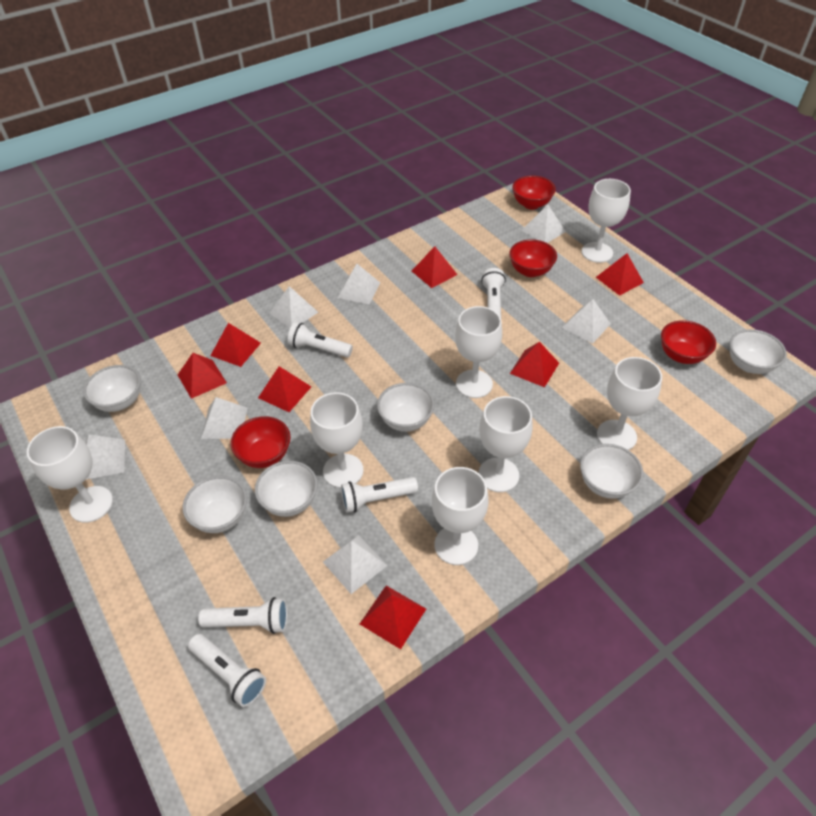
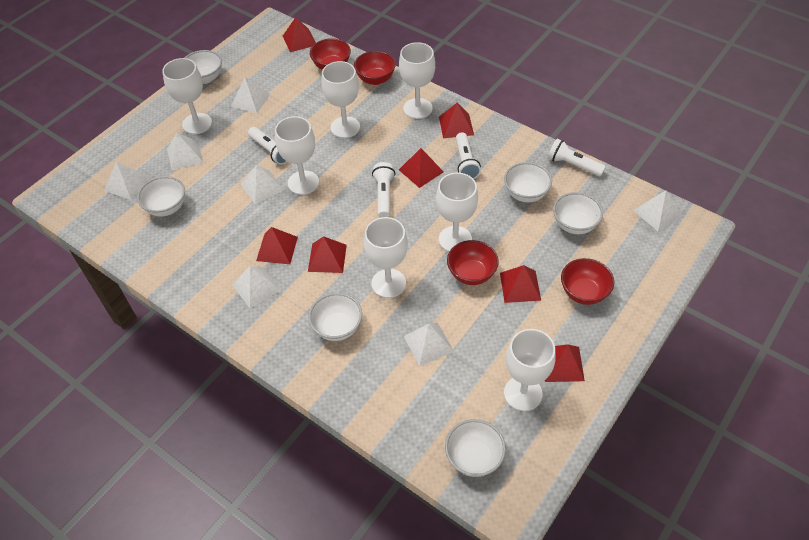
white flashlight: 5 -> 4

